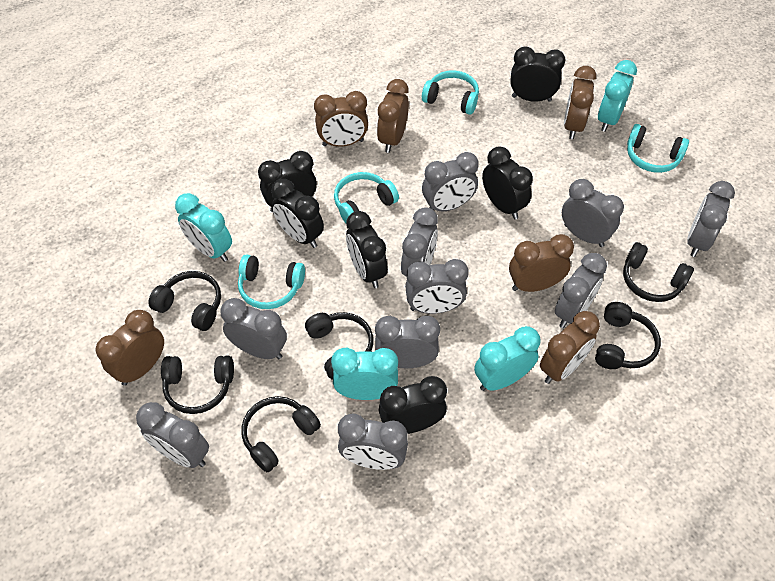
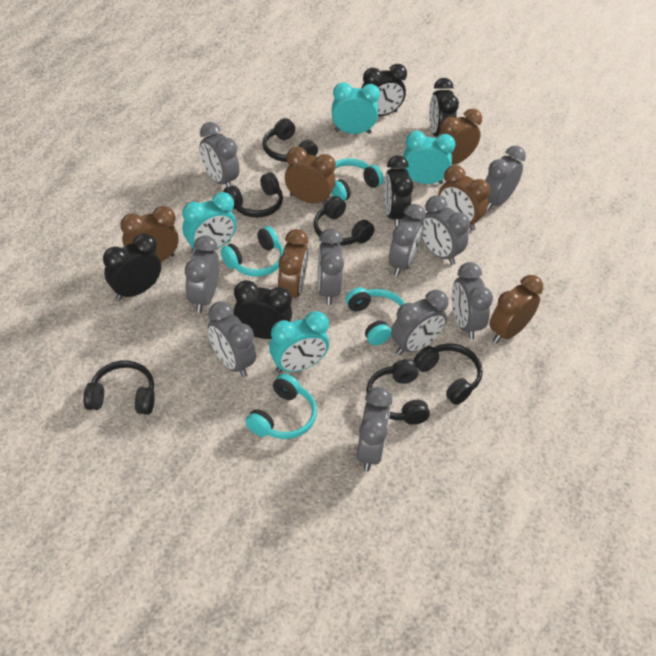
black clock: 6 -> 5

